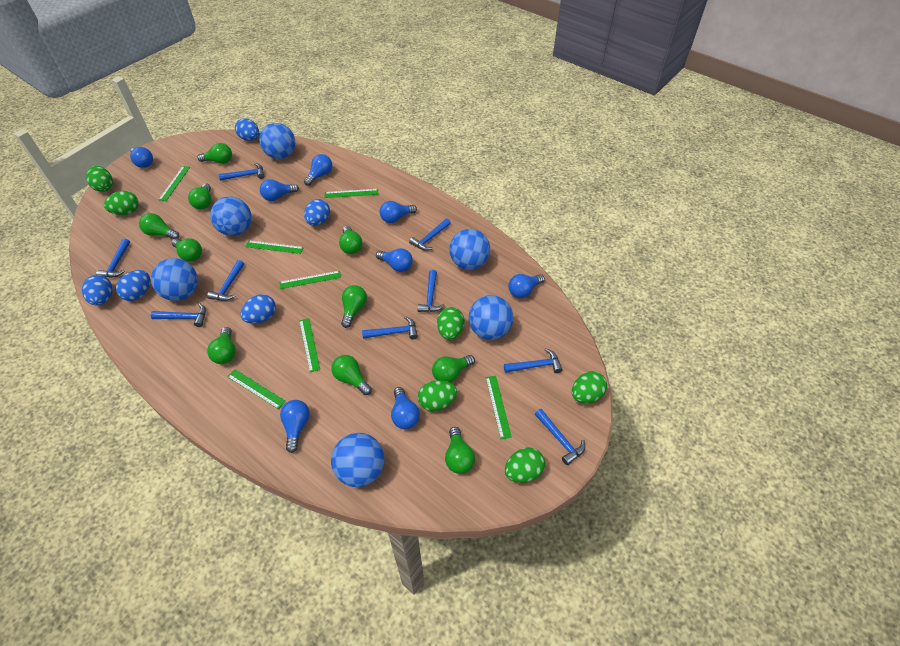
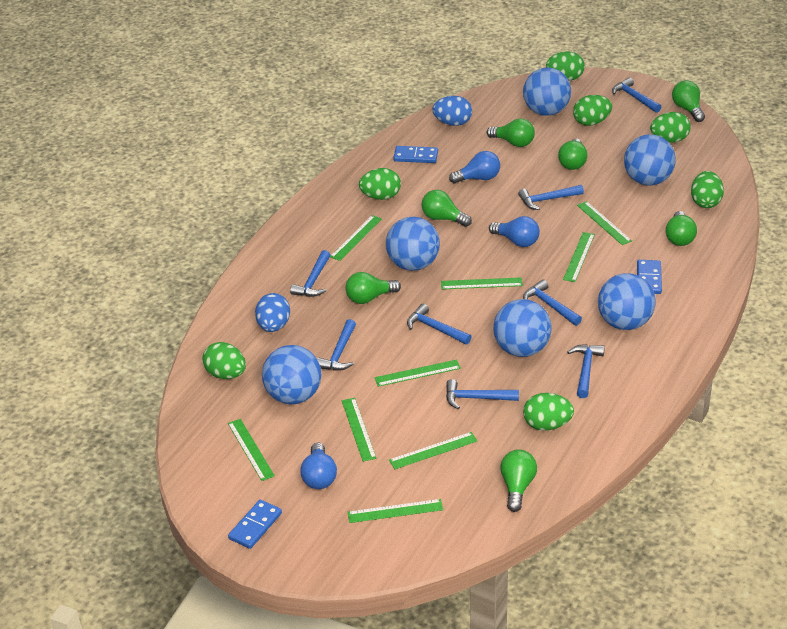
blue domino: 0 -> 3
blue egg: 5 -> 2
blue hammer: 9 -> 8
blue light bulb: 8 -> 3
green egg: 6 -> 7
green light bulb: 10 -> 7
green ruler: 7 -> 9

